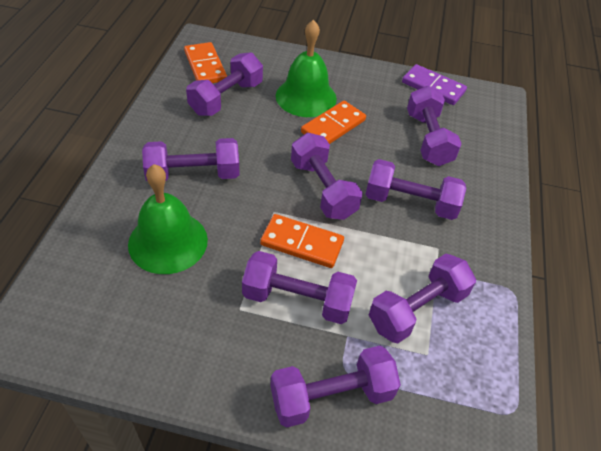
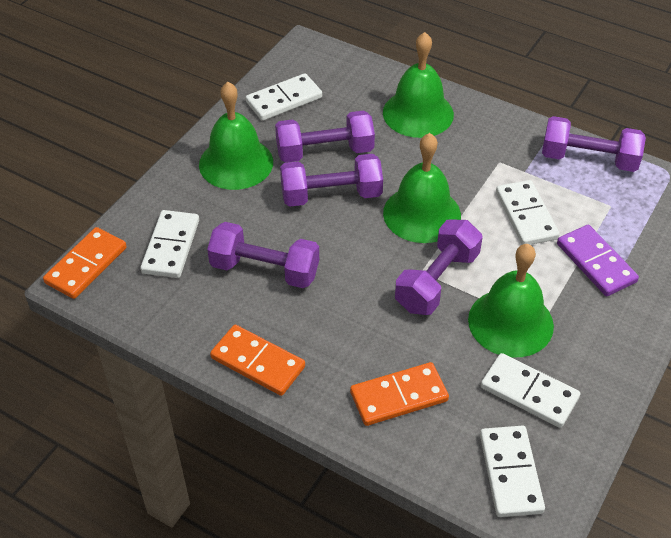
green bell: 2 -> 4
purple dumbbell: 8 -> 5
white domino: 0 -> 5

